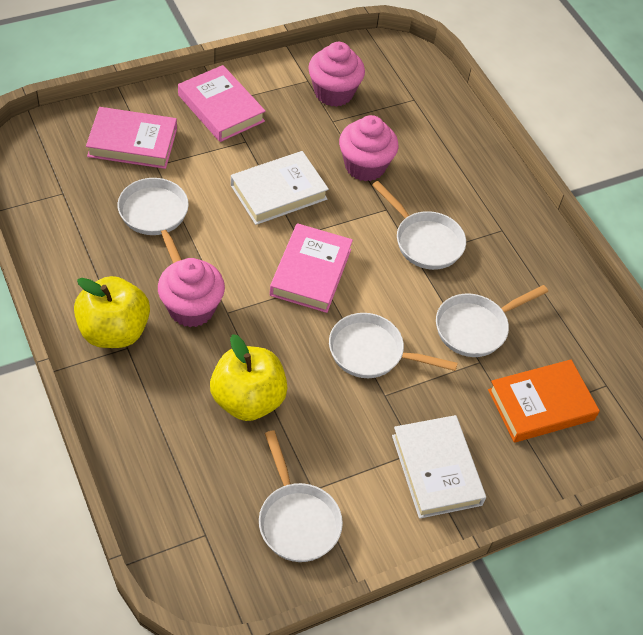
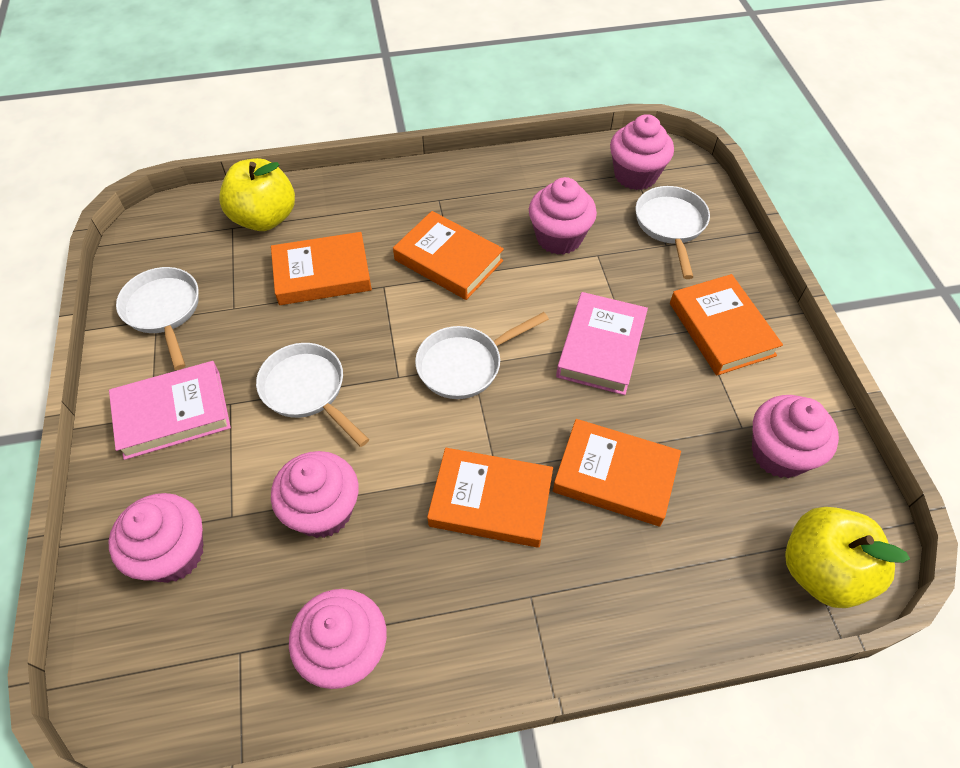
orange book: 1 -> 5
pink book: 3 -> 2
pink cupcake: 3 -> 6
white book: 2 -> 0
white pan: 5 -> 4

